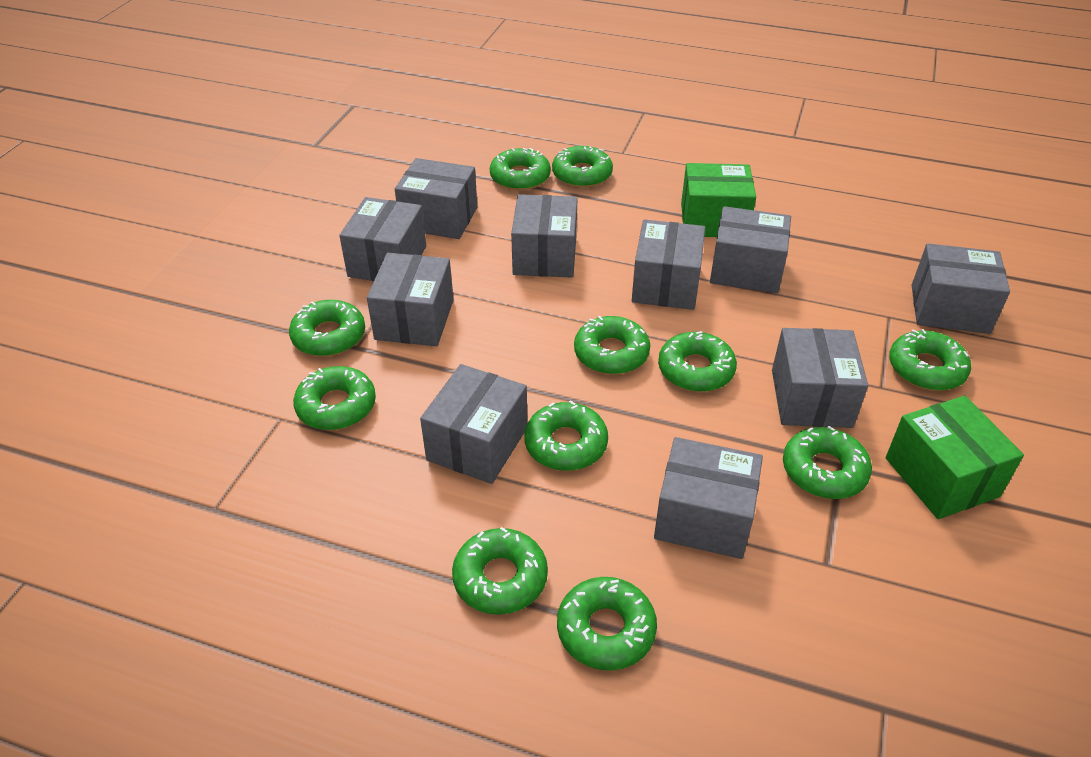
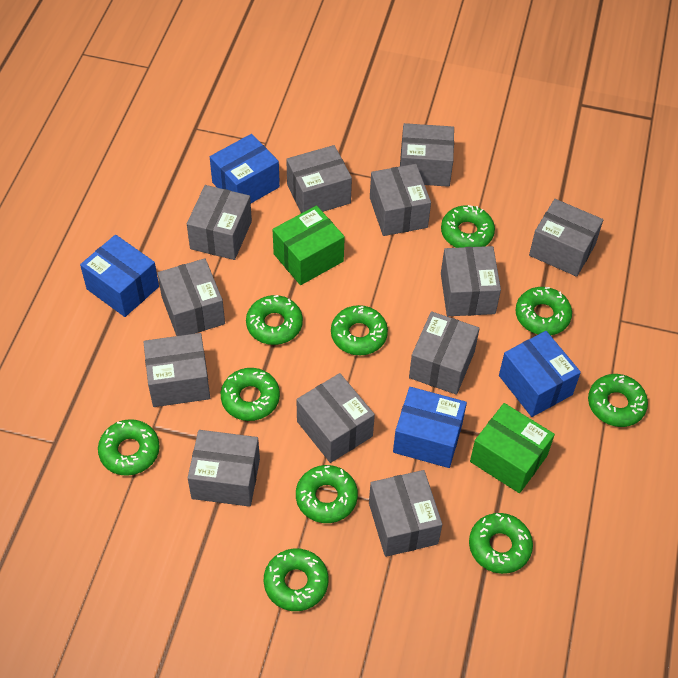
blue box: 0 -> 4
green donut: 11 -> 10
grey box: 10 -> 12

